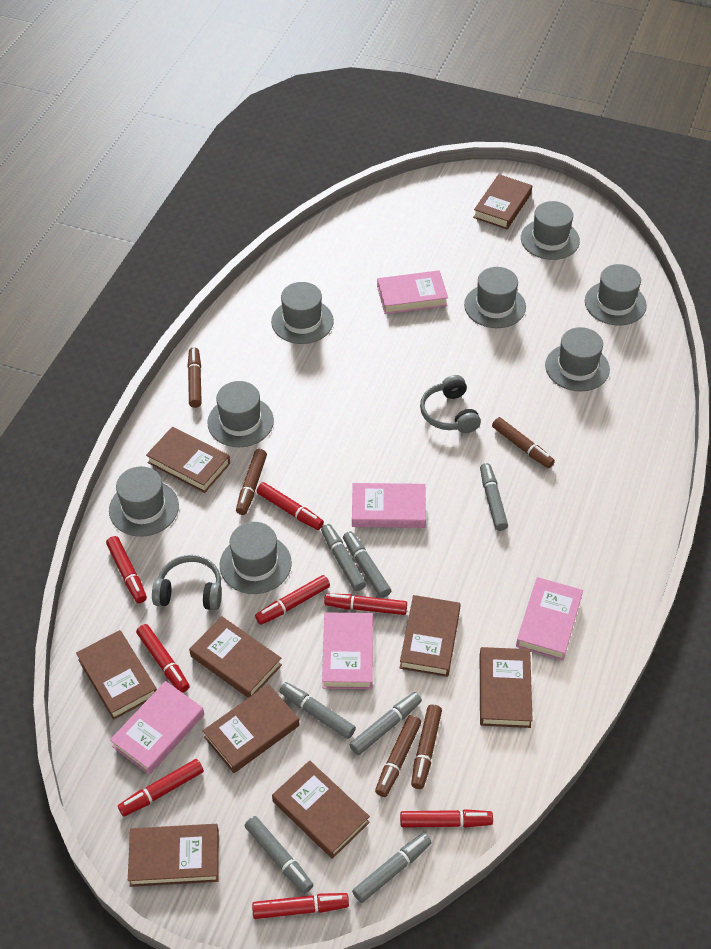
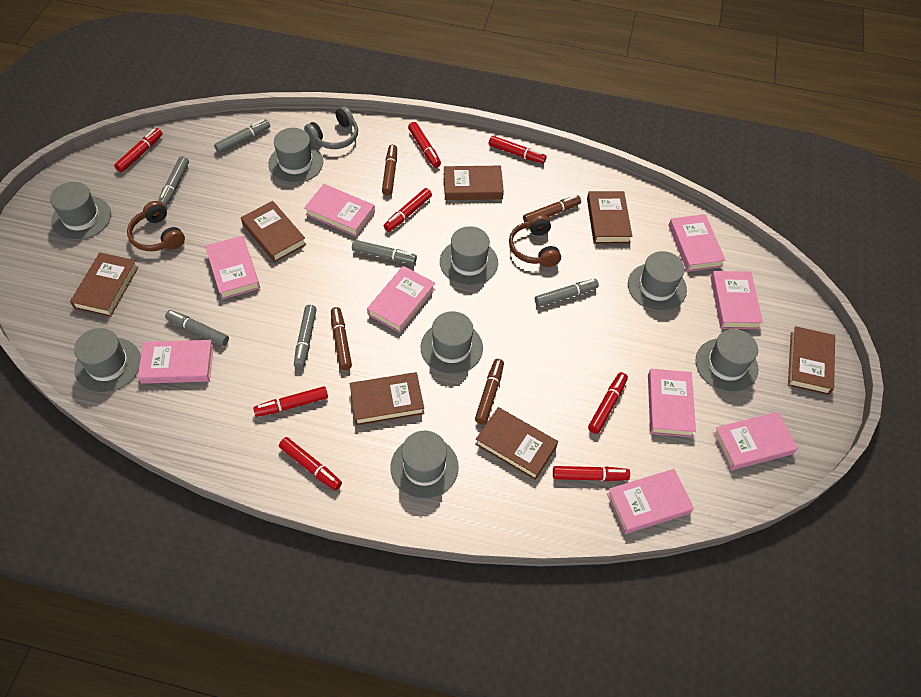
brown book: 9 -> 7
brown headphones: 0 -> 2
brown marker: 5 -> 4
grey headphones: 2 -> 1
grey marker: 7 -> 6
pink book: 5 -> 9

